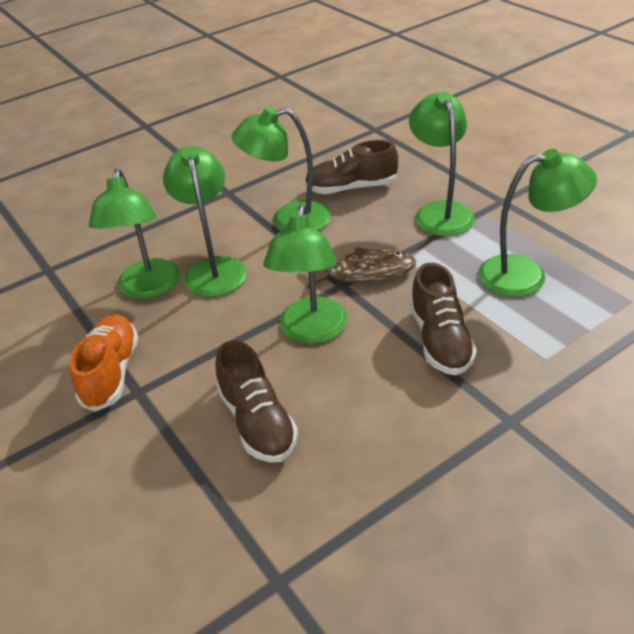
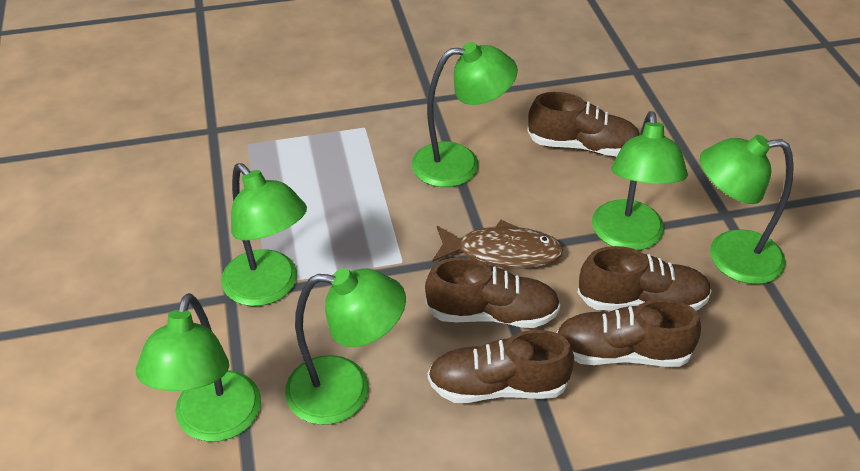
brown shoe: 3 -> 5
orange shoe: 1 -> 0

